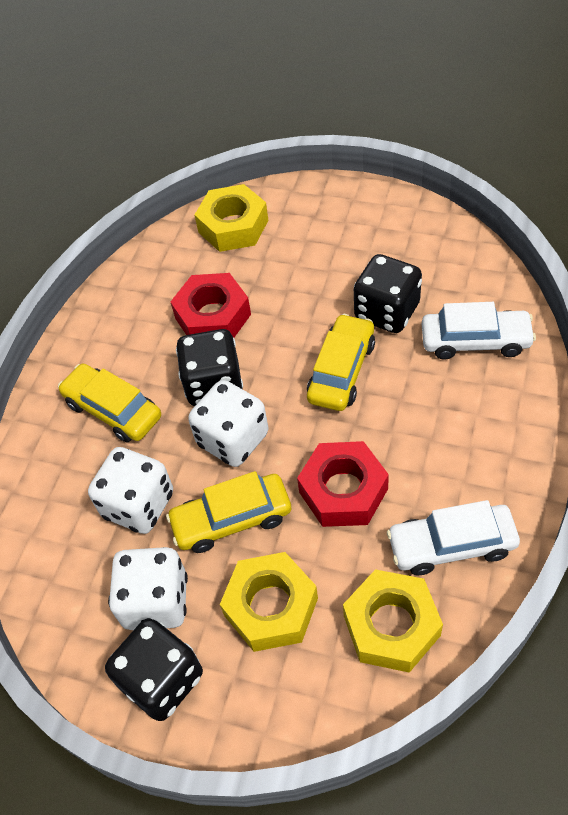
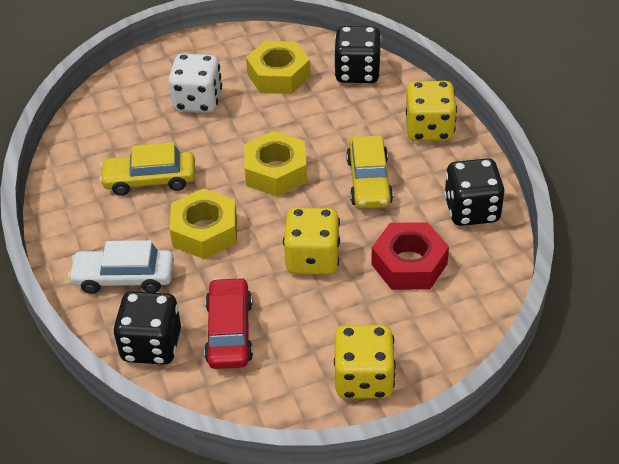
red car: 0 -> 1
red nut: 2 -> 1
white car: 2 -> 1
white dice: 3 -> 1
yellow car: 3 -> 2
yellow dice: 0 -> 3

